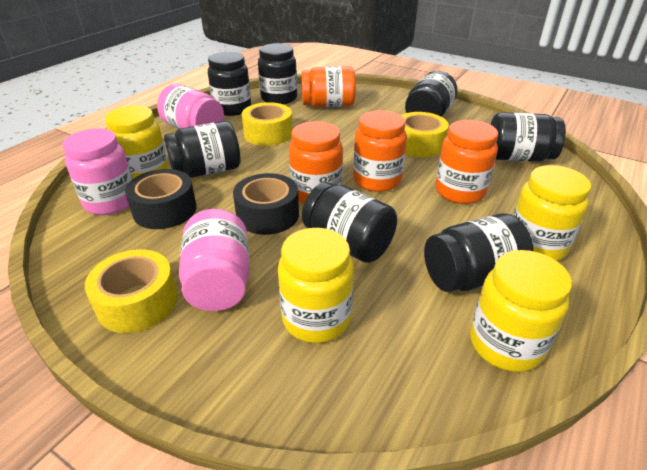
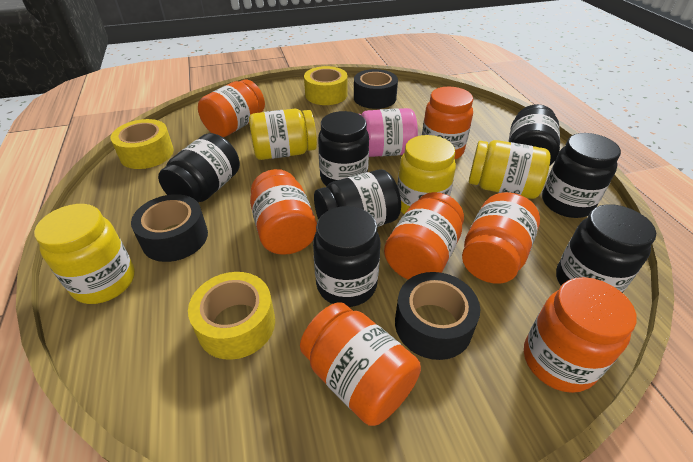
black tape: 2 -> 3
orange jar: 4 -> 7
pink jar: 3 -> 1

